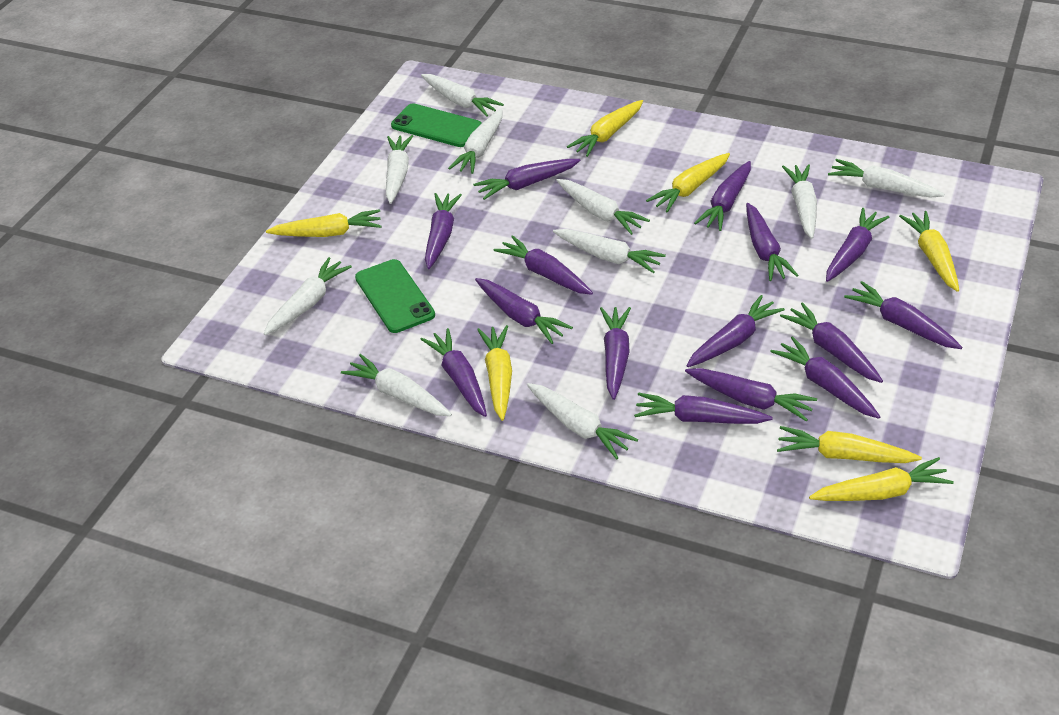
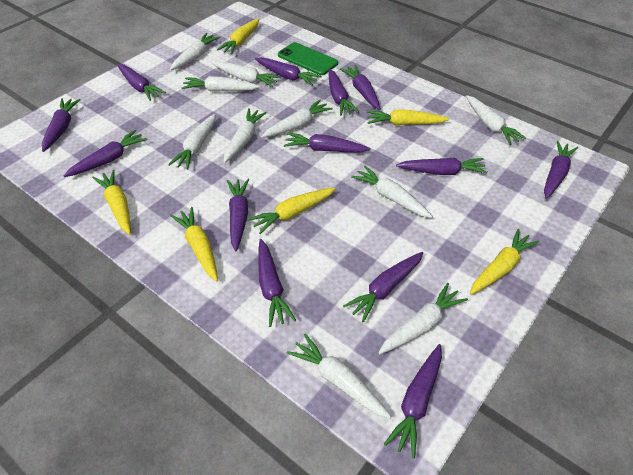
green phone: 2 -> 1
purple carrot: 15 -> 13
yellow carrot: 7 -> 6

